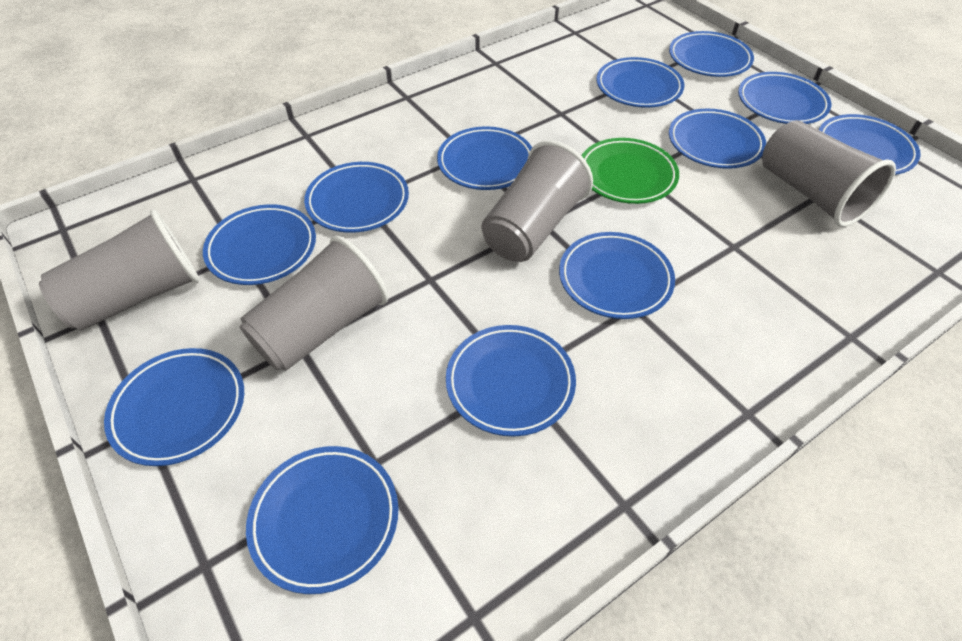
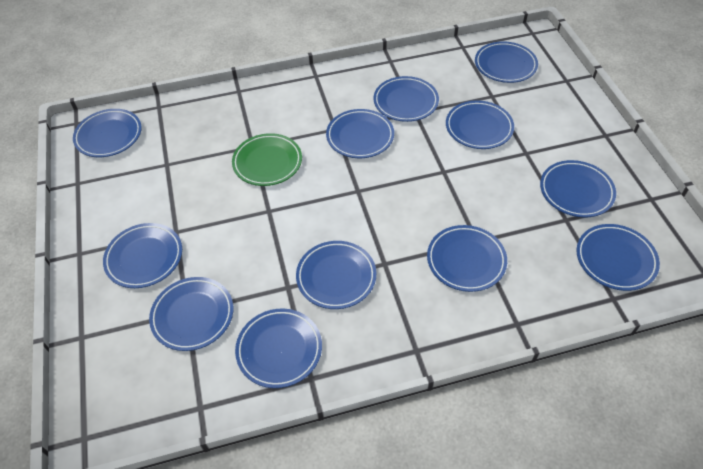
grey cup: 4 -> 0

